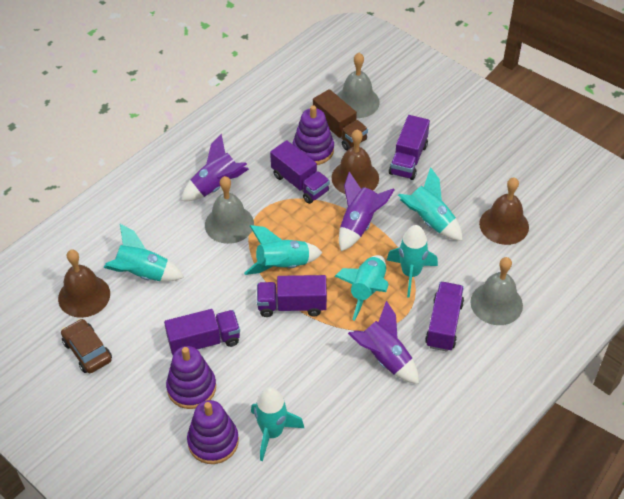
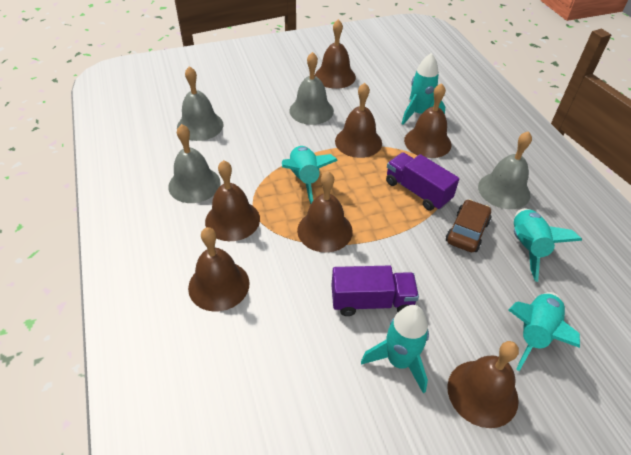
brown bell: 3 -> 7
brown truck: 1 -> 0
grey bell: 3 -> 4
purple rocket: 3 -> 0
purple stacking toy: 3 -> 0
purple truck: 5 -> 2
turquoise rocket: 6 -> 5

